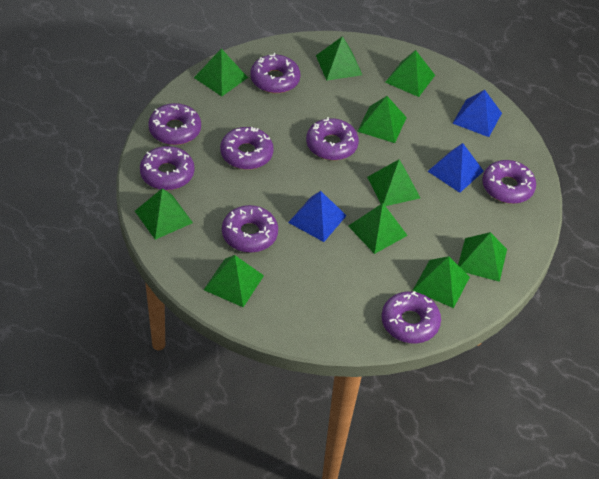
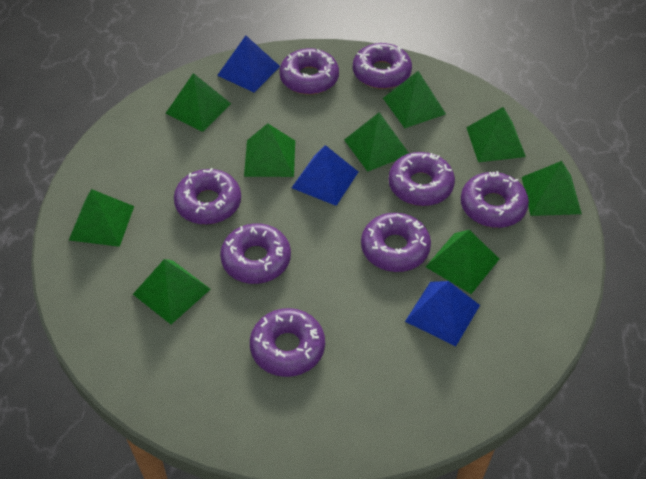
green pyramid: 10 -> 9

